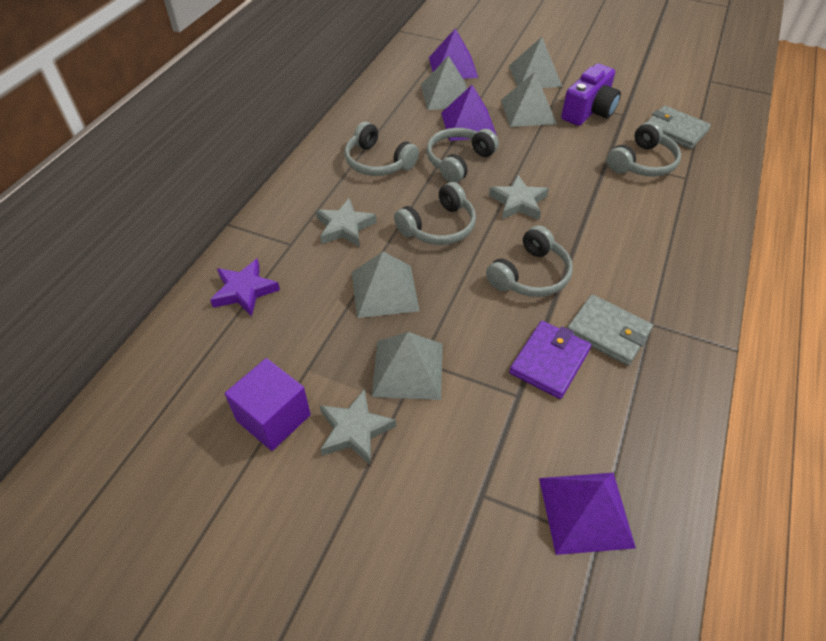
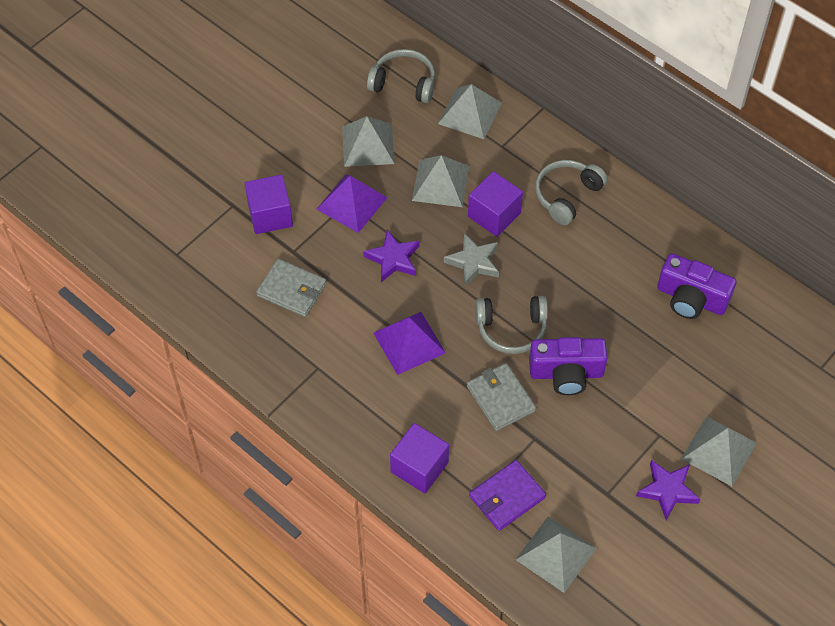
grey headphones: 5 -> 3
grey star: 3 -> 1
purple camera: 1 -> 2
purple cube: 1 -> 3
purple pyramid: 3 -> 2
purple star: 1 -> 2

